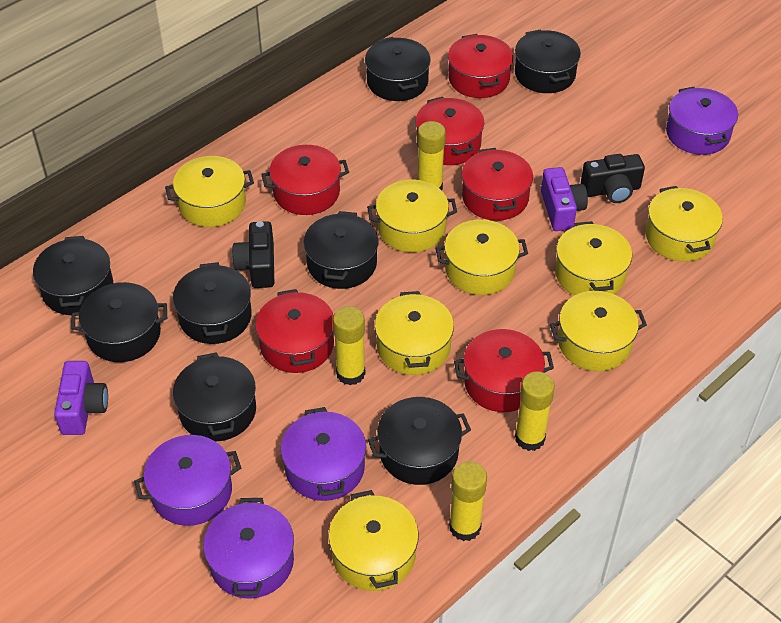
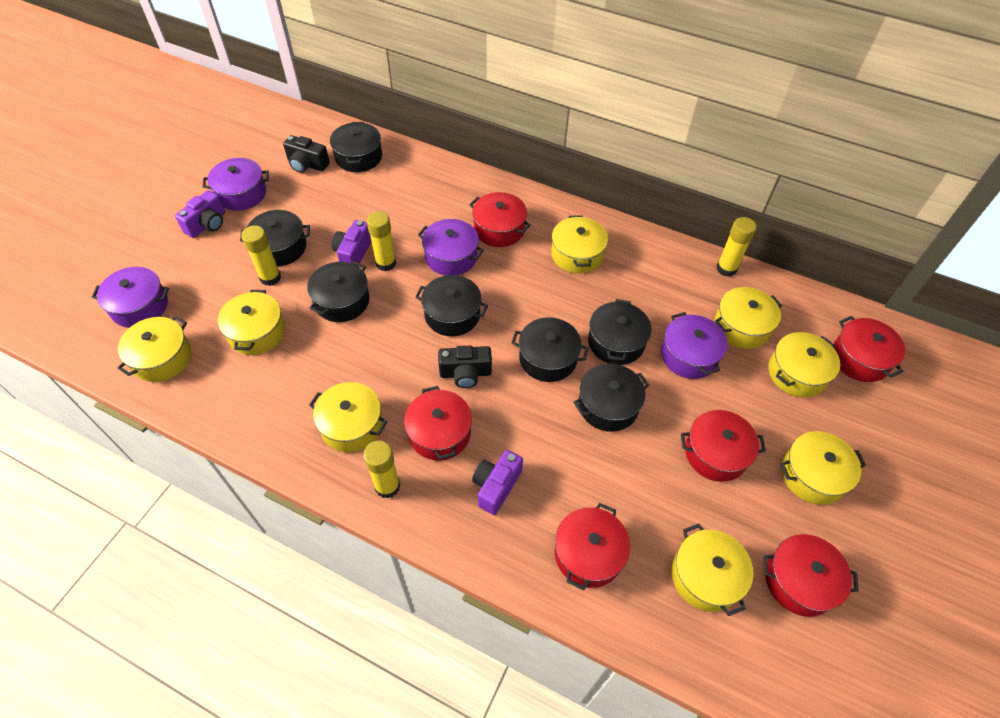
black pot: 8 -> 7
purple camera: 2 -> 3

